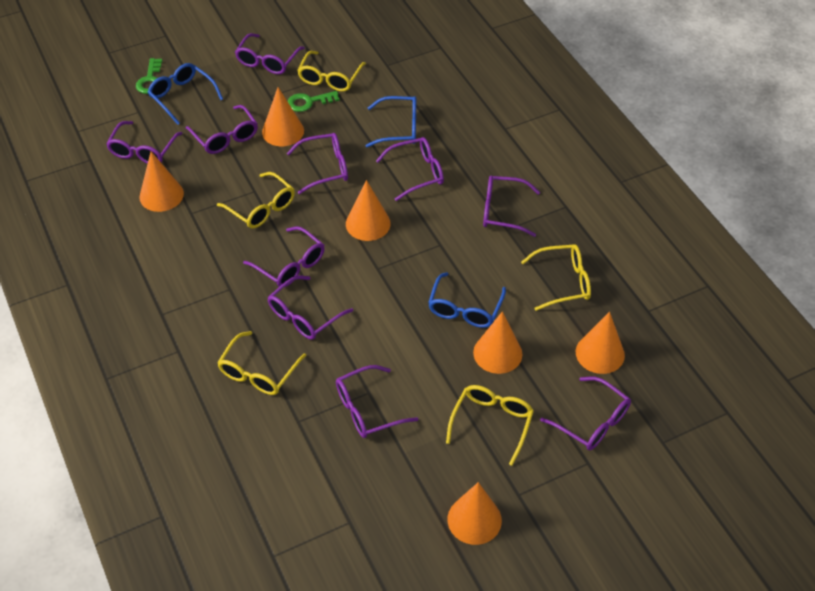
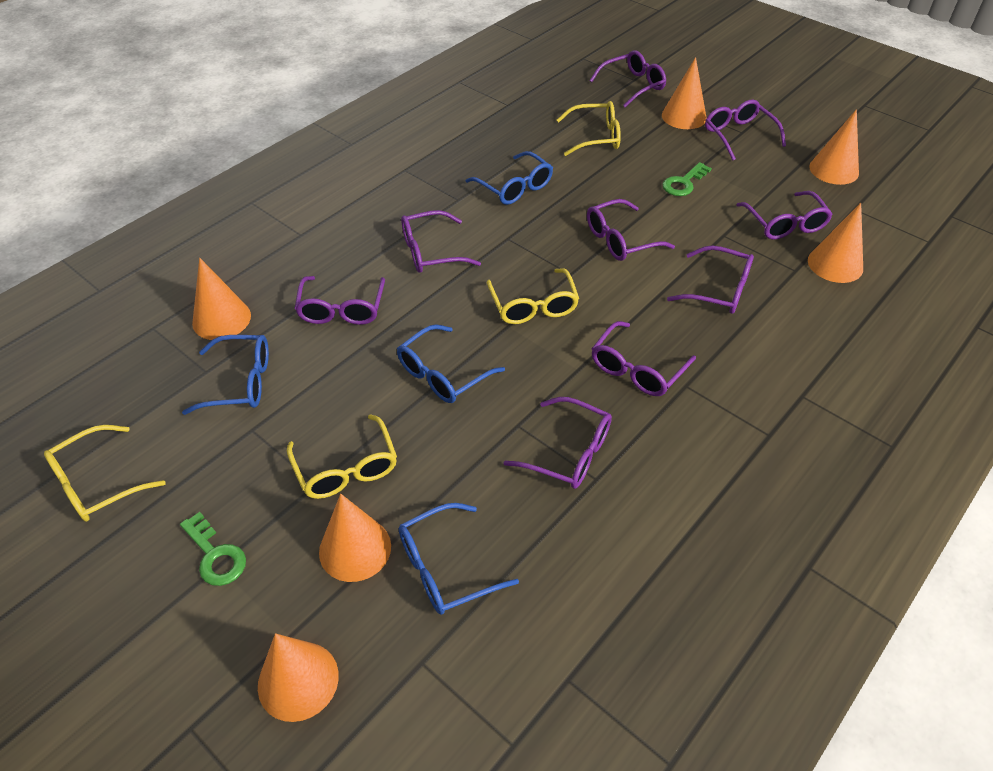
blue glasses: 3 -> 4
purple glasses: 10 -> 9
yellow glasses: 5 -> 4

